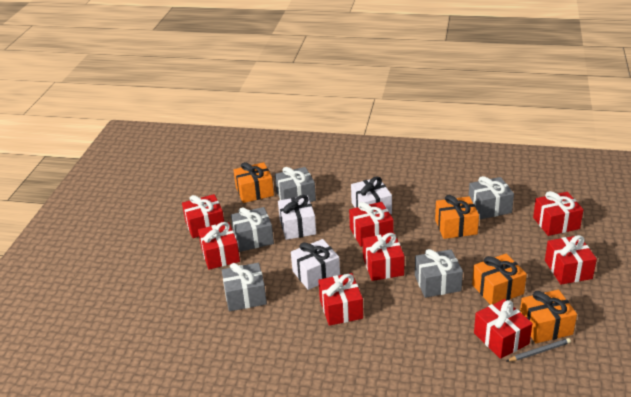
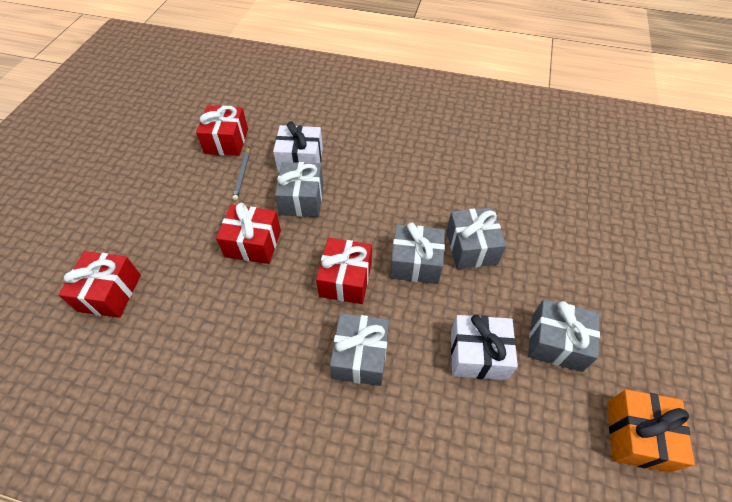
orange gift: 4 -> 1
red gift: 8 -> 4
white gift: 3 -> 2

